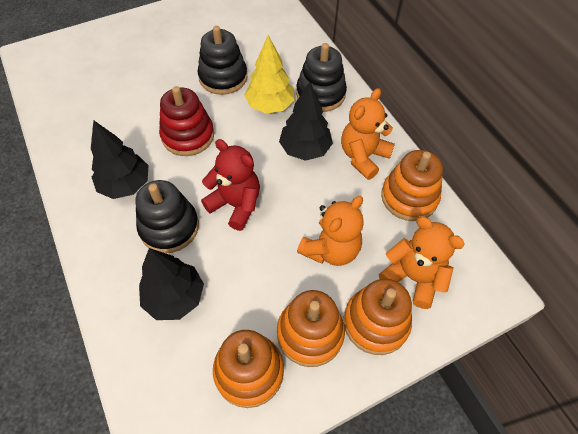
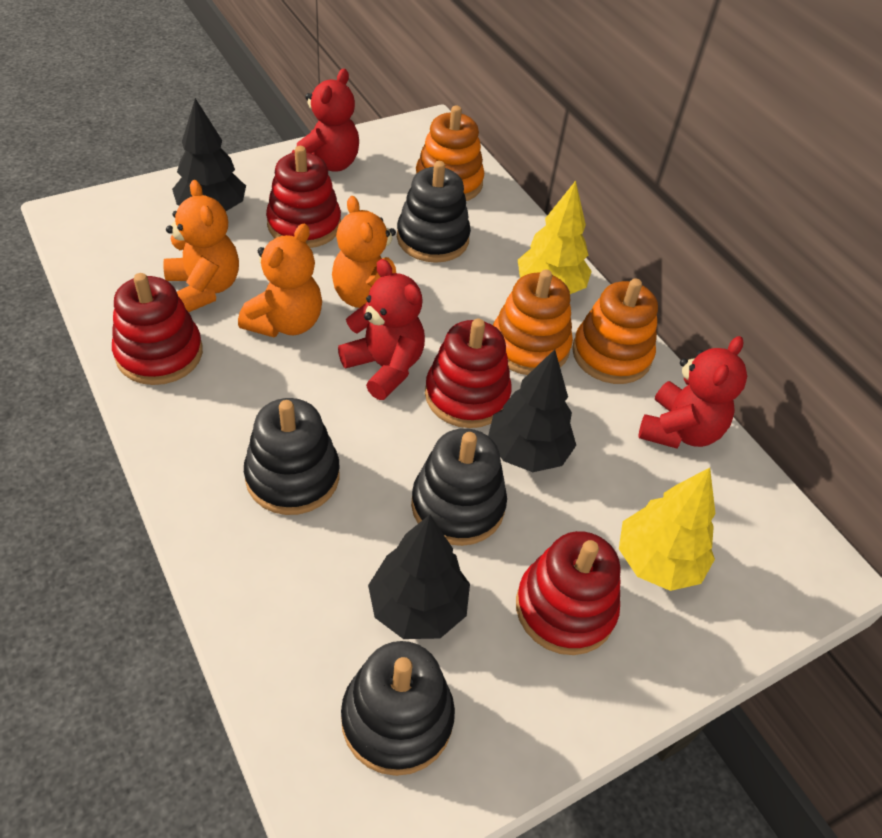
black stacking toy: 3 -> 4
orange stacking toy: 4 -> 3
red stacking toy: 1 -> 4
red teddy bear: 1 -> 3
yellow tree: 1 -> 2

